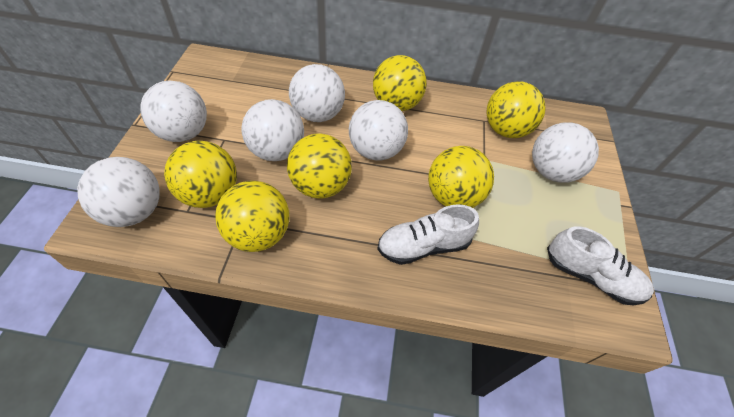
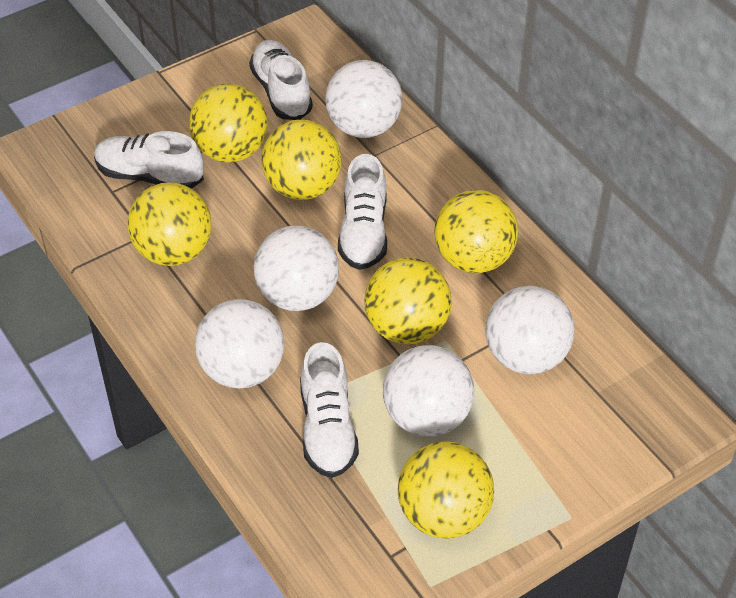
white ball: 6 -> 5
white shoe: 2 -> 4

